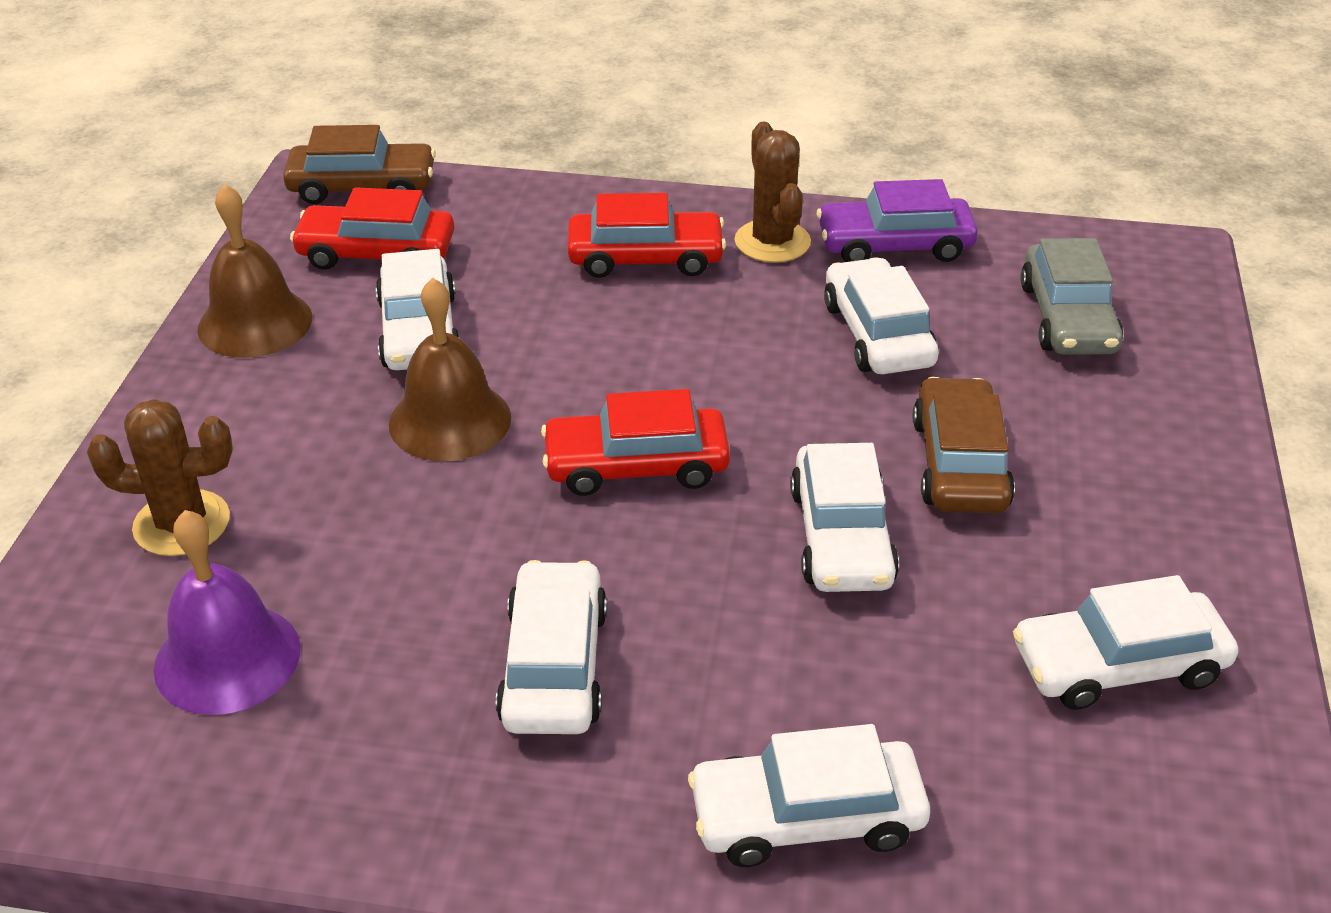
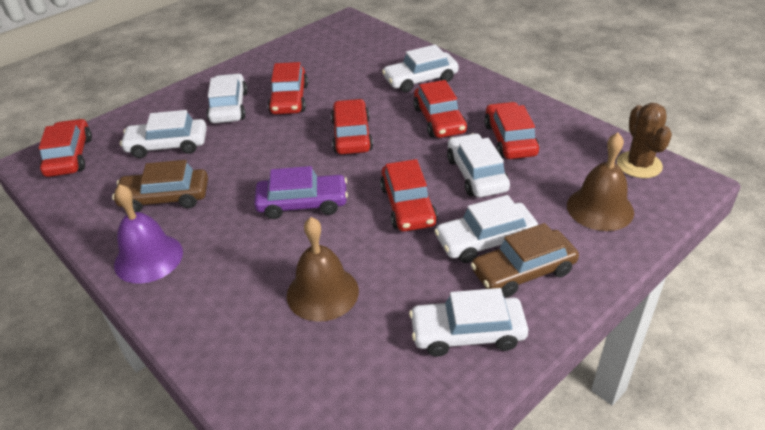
brown cactus: 2 -> 1
grey car: 1 -> 0
red car: 3 -> 6

